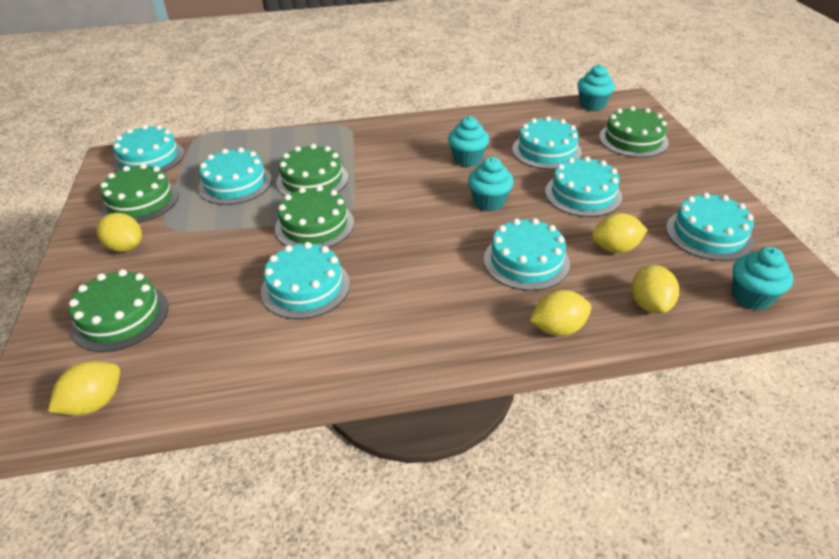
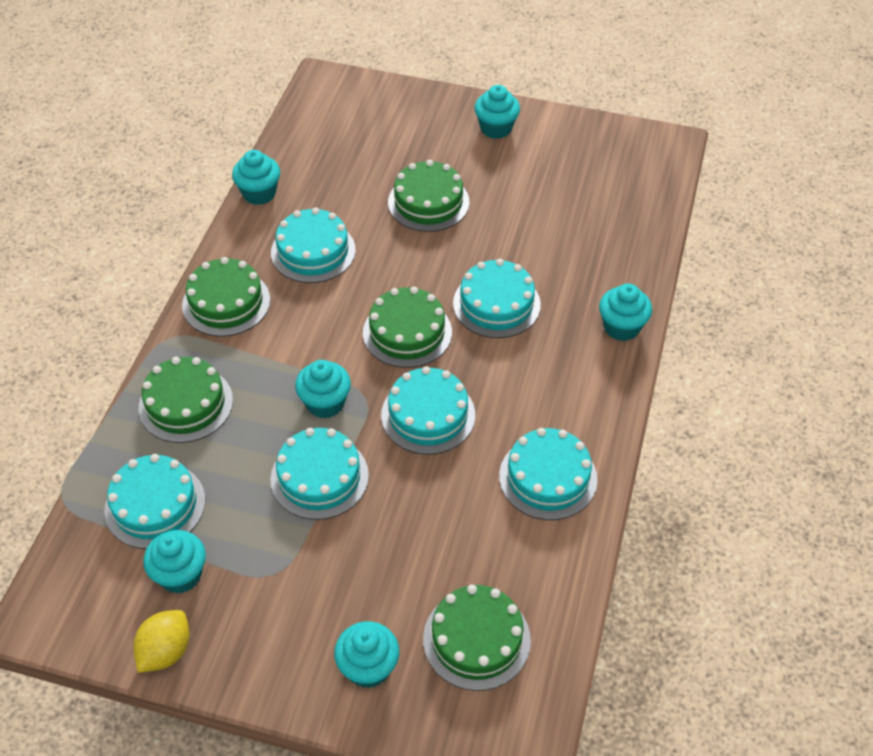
turquoise cake: 7 -> 6
turquoise cupcake: 4 -> 6
yellow lemon: 5 -> 1

